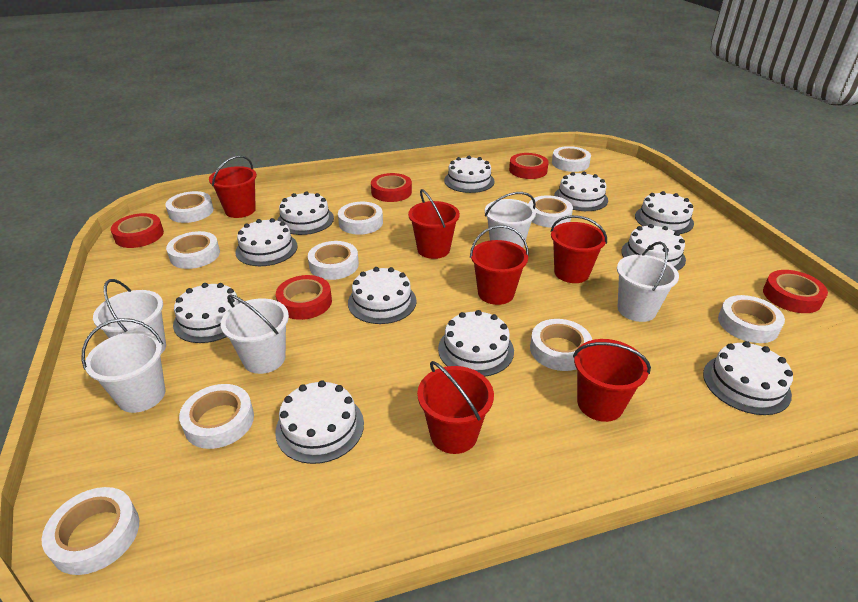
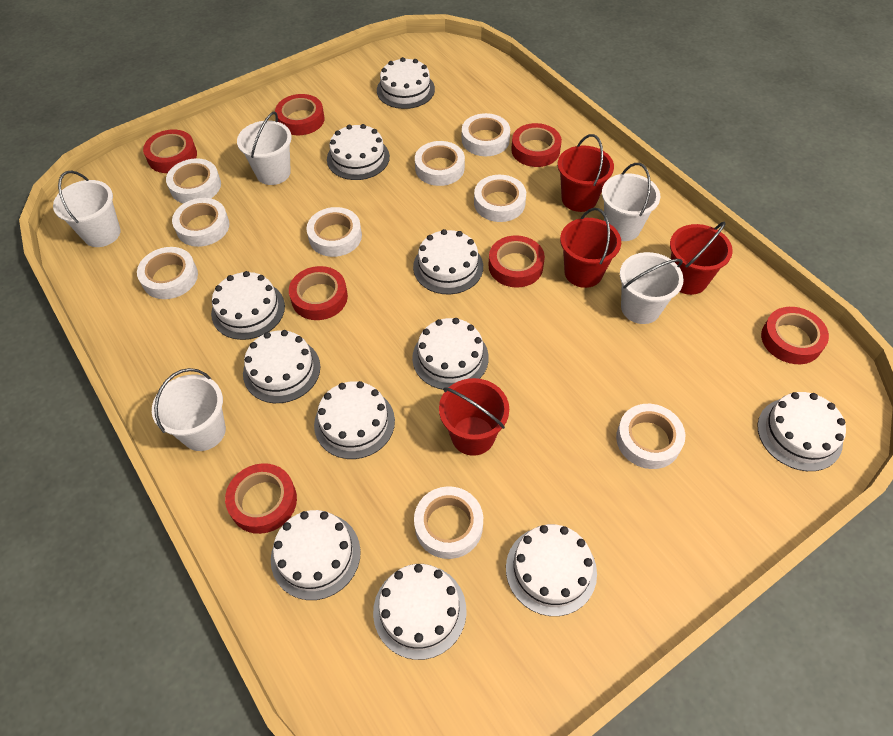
red bucket: 6 -> 4
red tape: 5 -> 7
white tape: 10 -> 9

